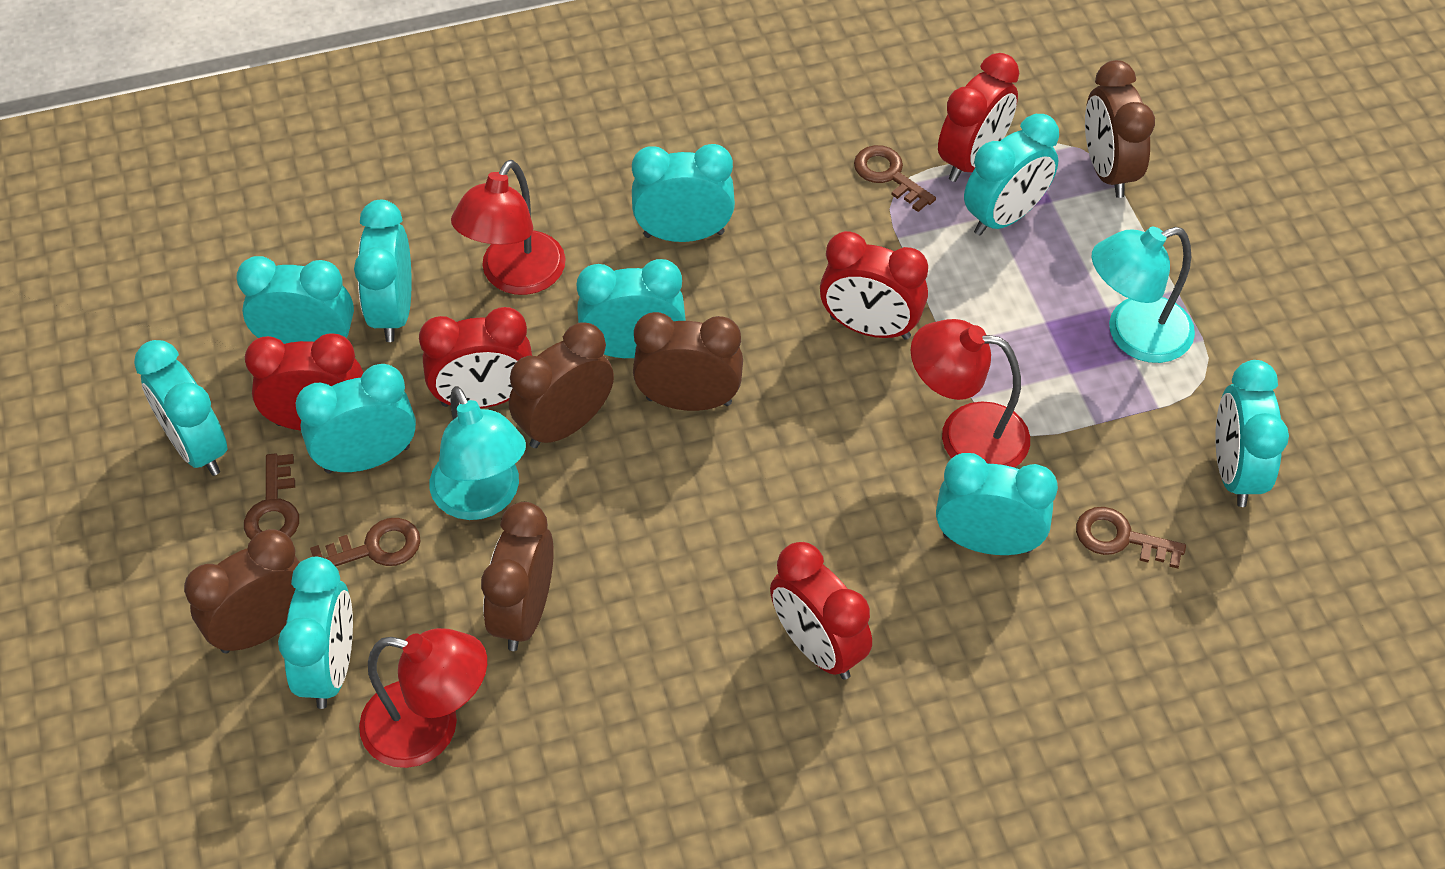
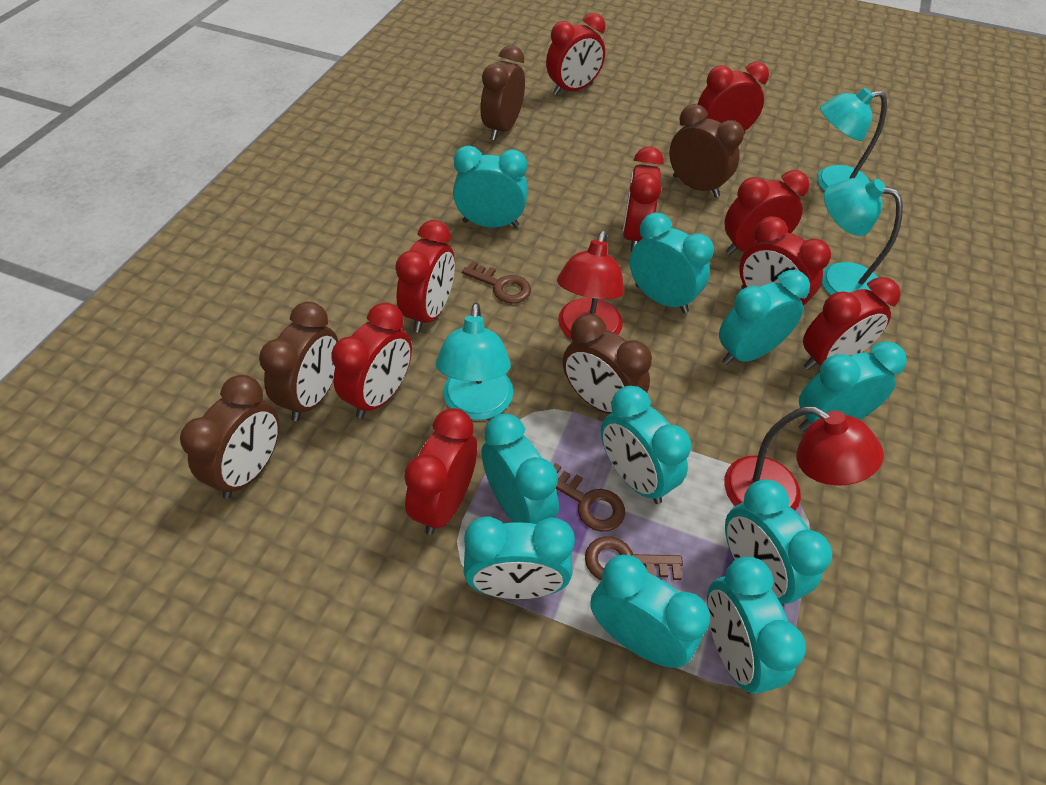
brown key: 4 -> 3
red clock: 5 -> 9
red lamp: 3 -> 2
turquoise lamp: 2 -> 3

